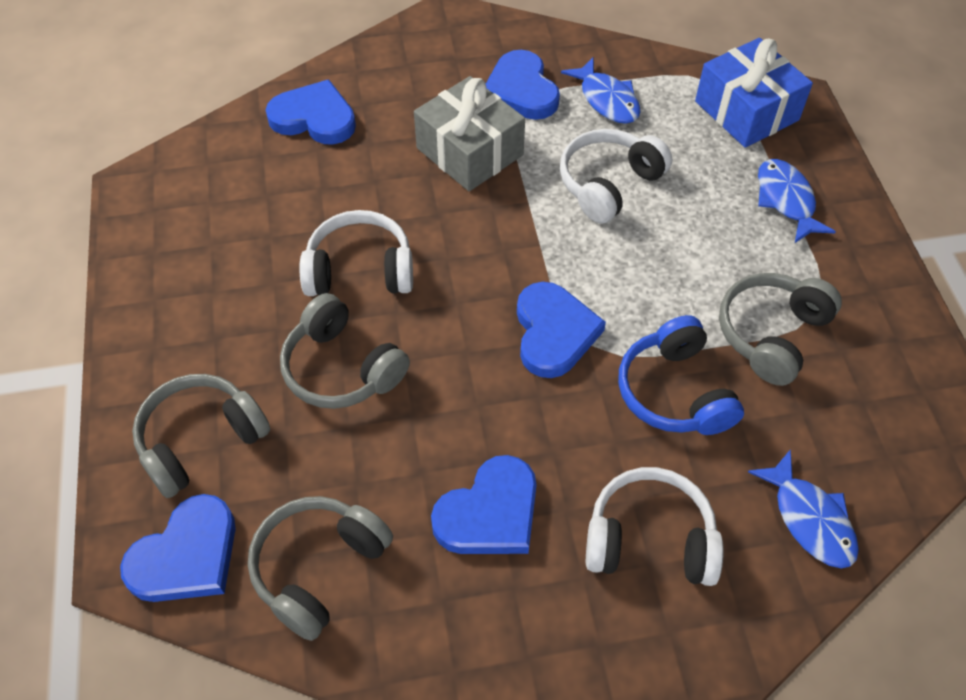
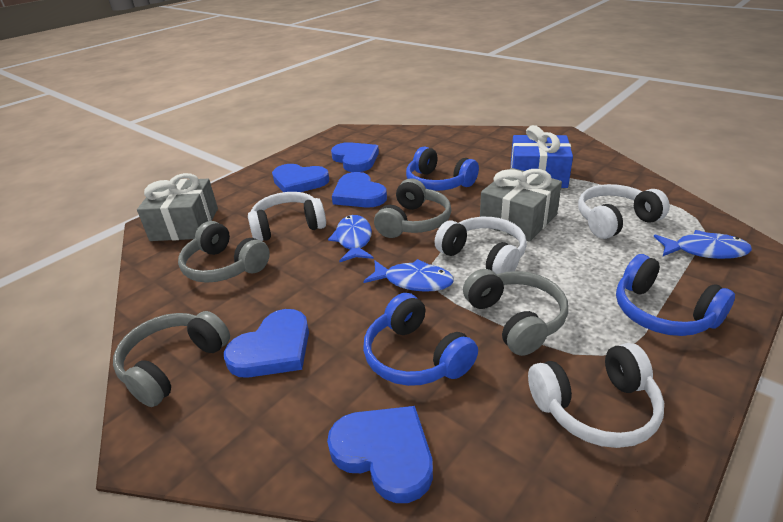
blue headphones: 1 -> 3
grey gift: 1 -> 2
white headphones: 3 -> 4

